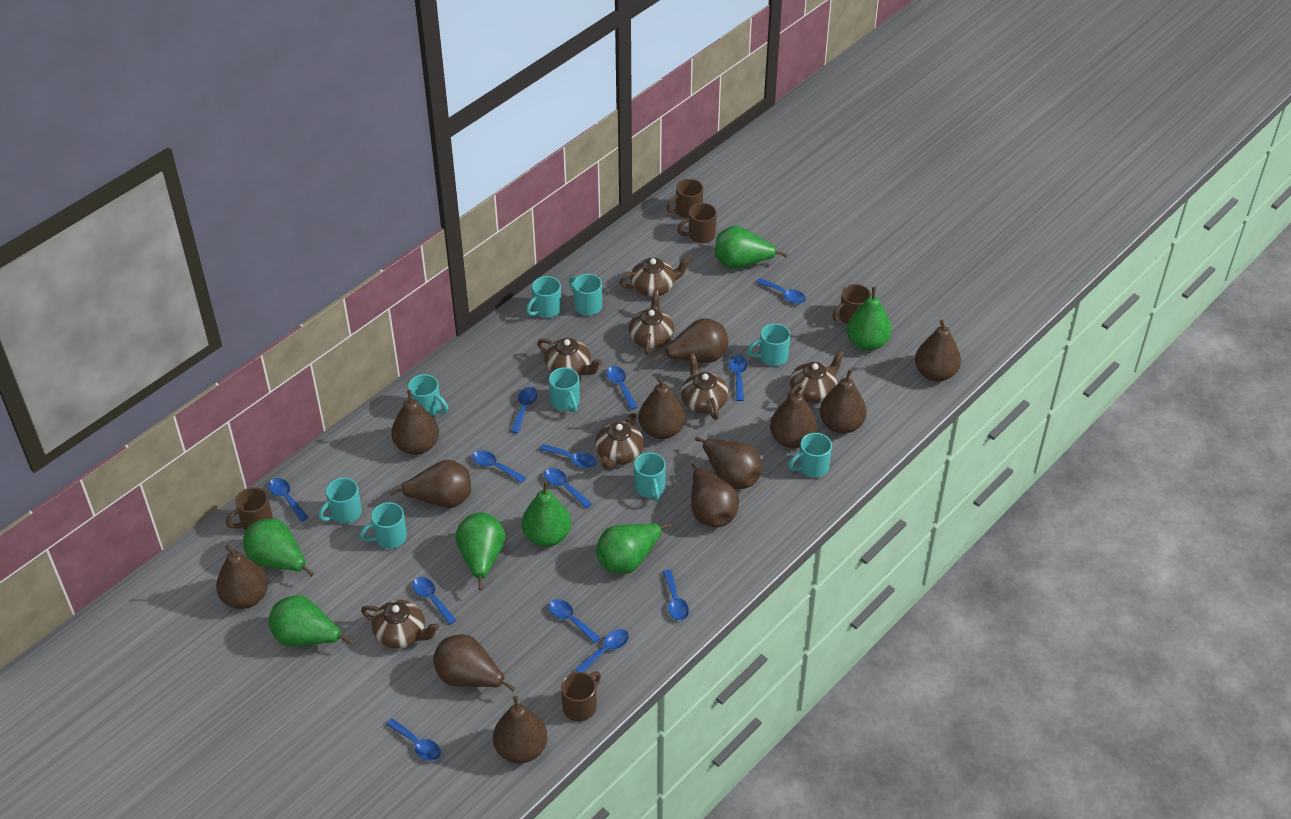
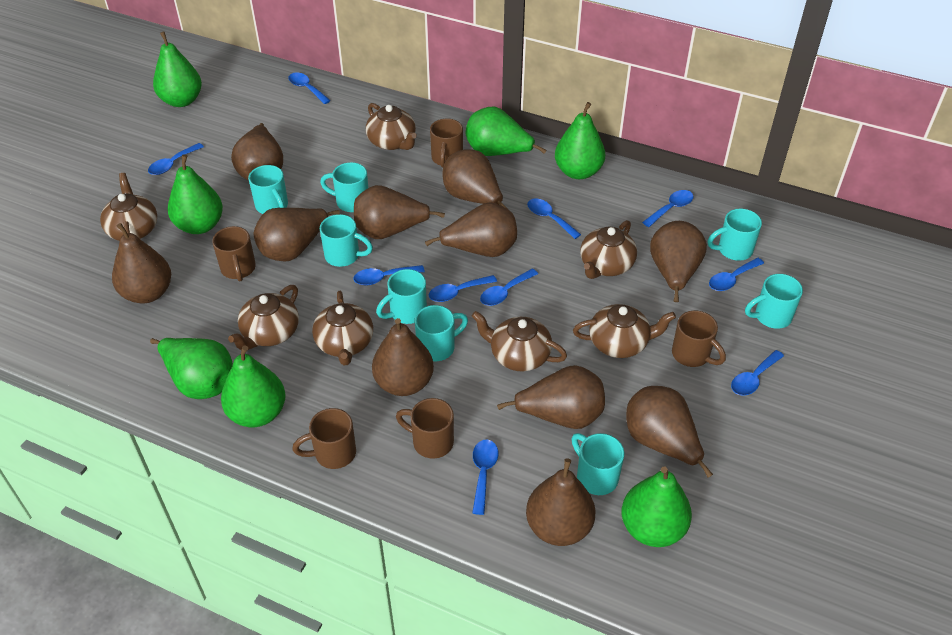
blue spoon: 13 -> 10
brown pear: 12 -> 11
turquoise mug: 9 -> 8

